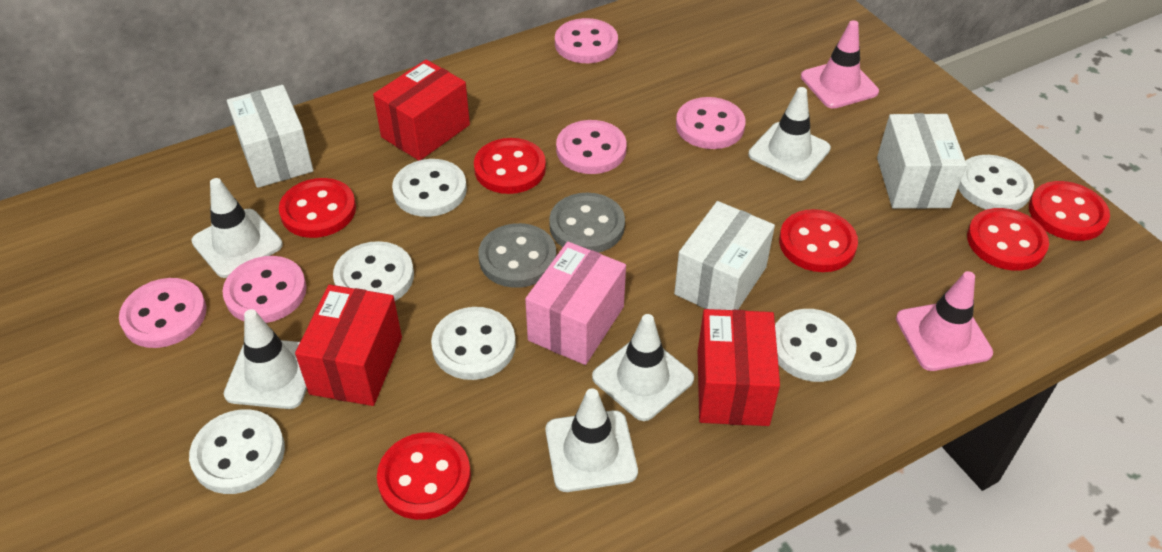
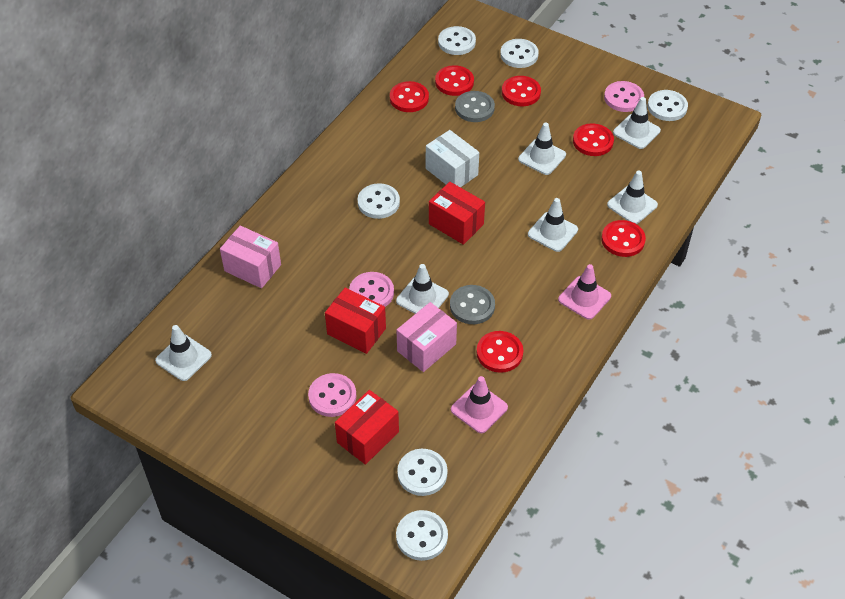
pink box: 1 -> 2
pink button: 5 -> 3
white box: 3 -> 1
white traffic cone: 5 -> 6

